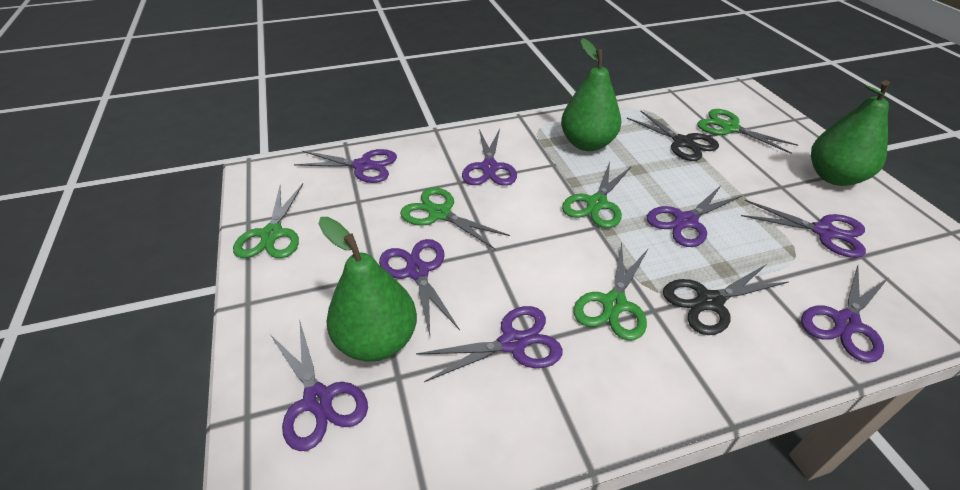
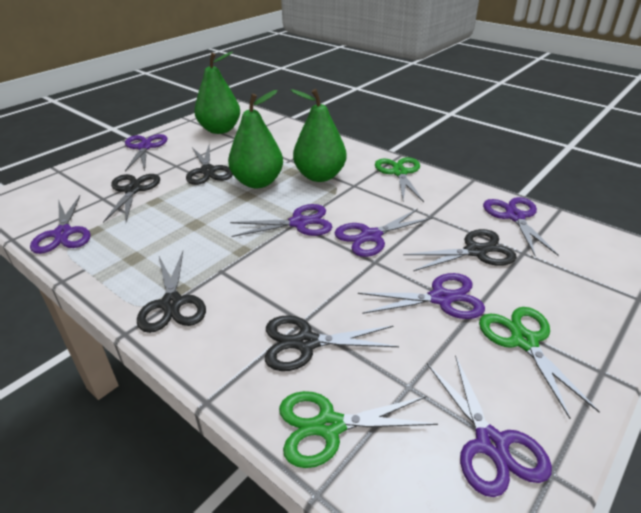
black scissors: 2 -> 5
green scissors: 5 -> 3
purple scissors: 8 -> 7

